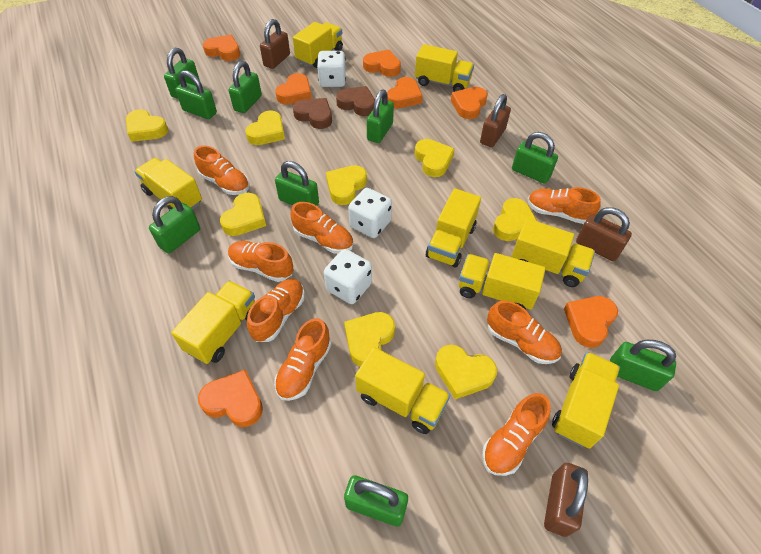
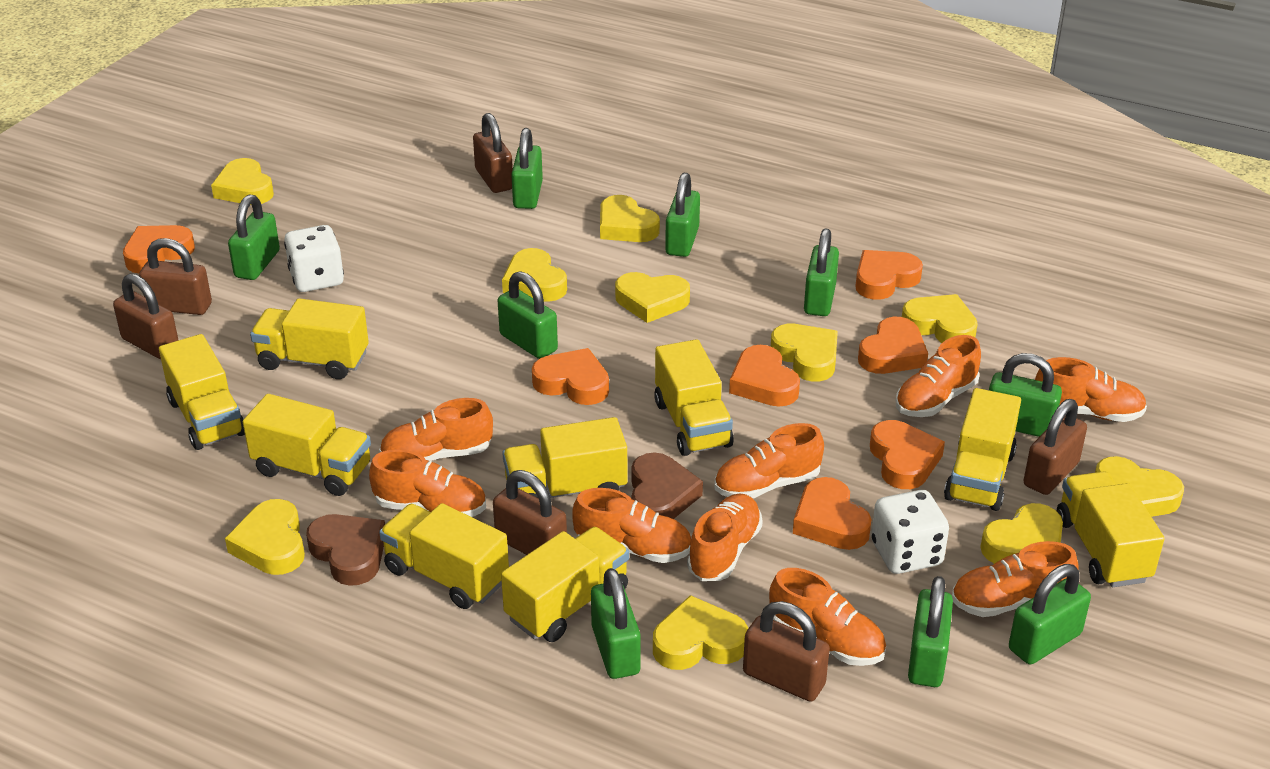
brown padlock: 4 -> 6
orange shoe: 8 -> 9
white dice: 3 -> 2
yellow heart: 8 -> 10

